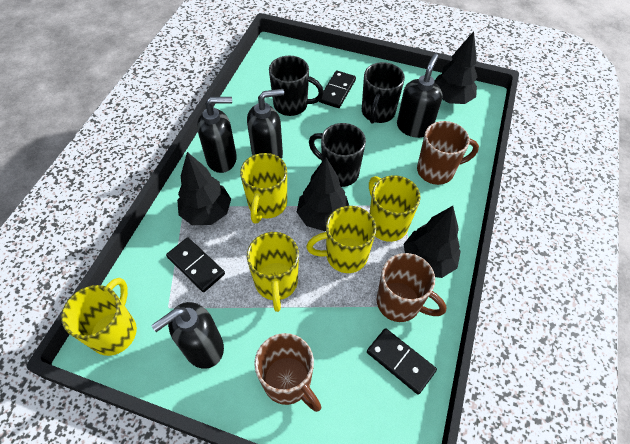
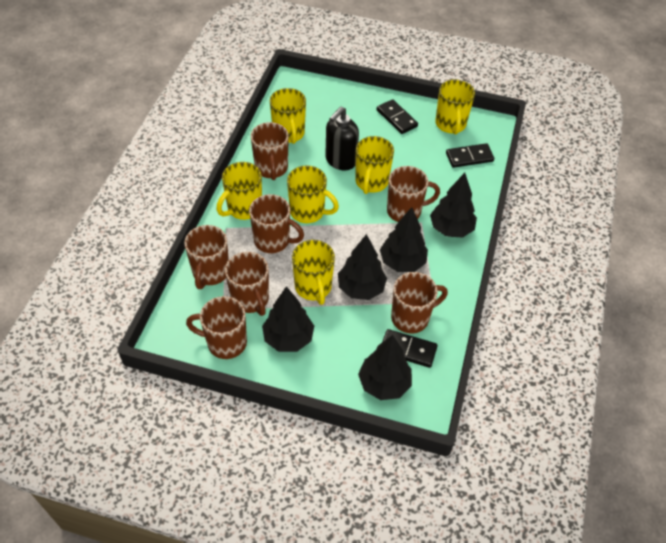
black mug: 3 -> 0
black soap dispenser: 4 -> 1
black tree: 4 -> 5
brown mug: 3 -> 7
yellow mug: 5 -> 6

